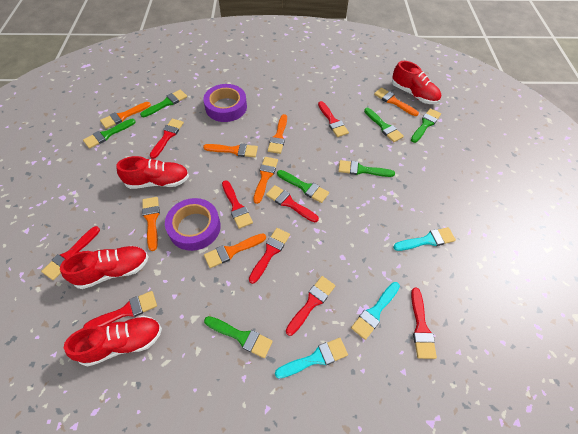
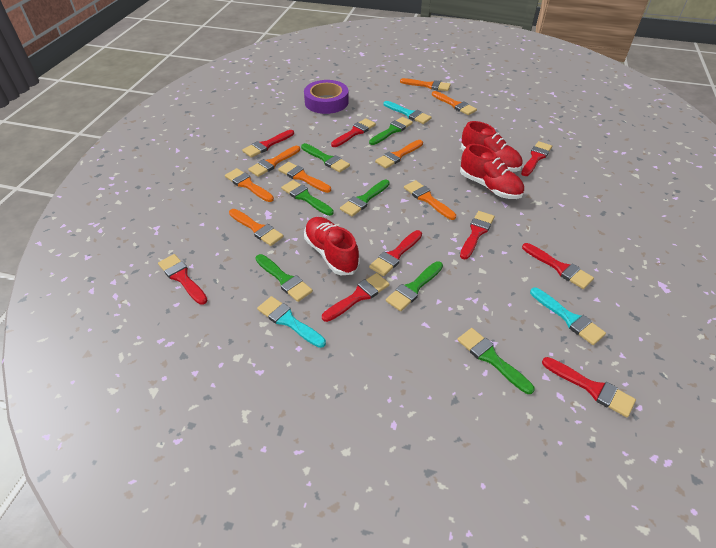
orange brush: 7 -> 8
purple tape: 2 -> 1
red shoe: 4 -> 3

